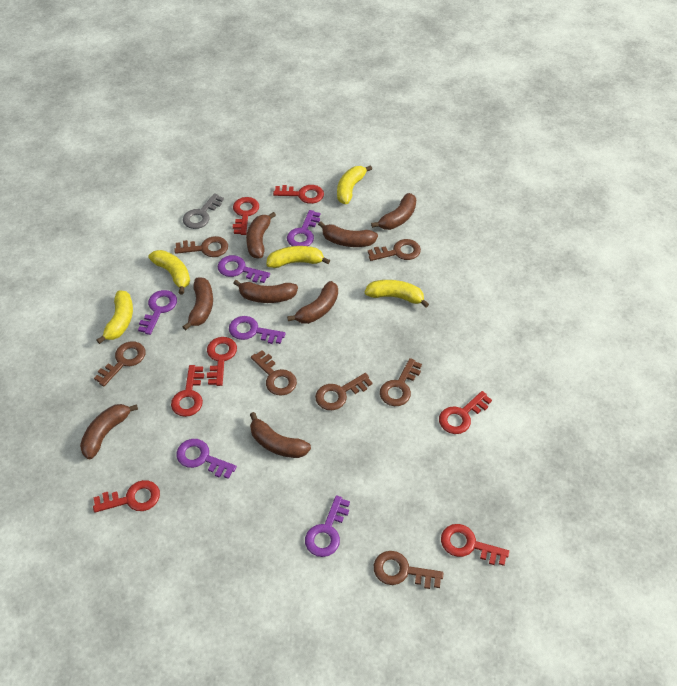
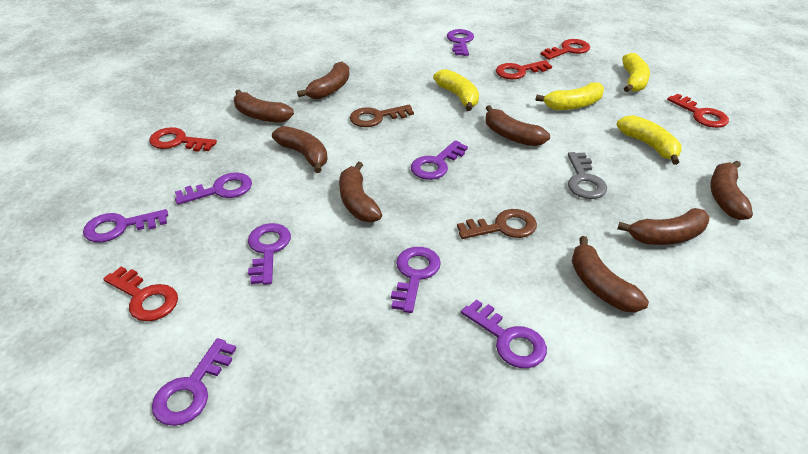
brown key: 7 -> 2
purple key: 6 -> 8
red key: 7 -> 5
yellow banana: 5 -> 4

